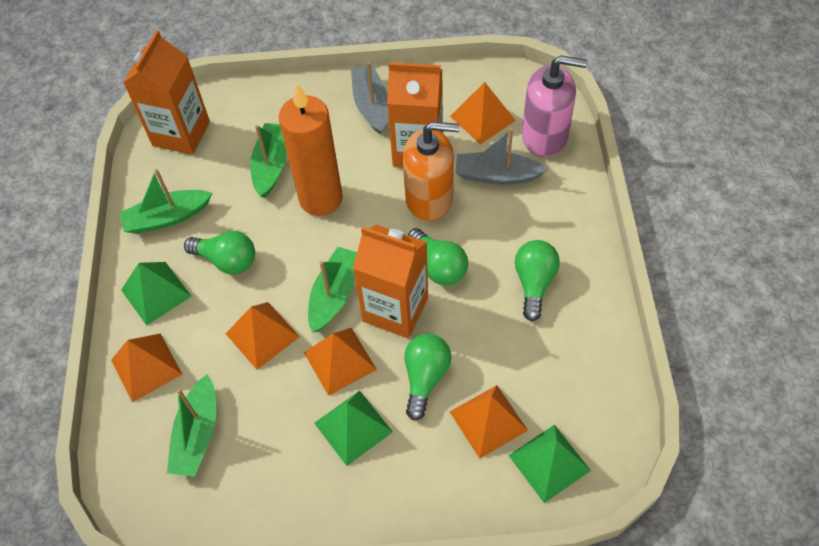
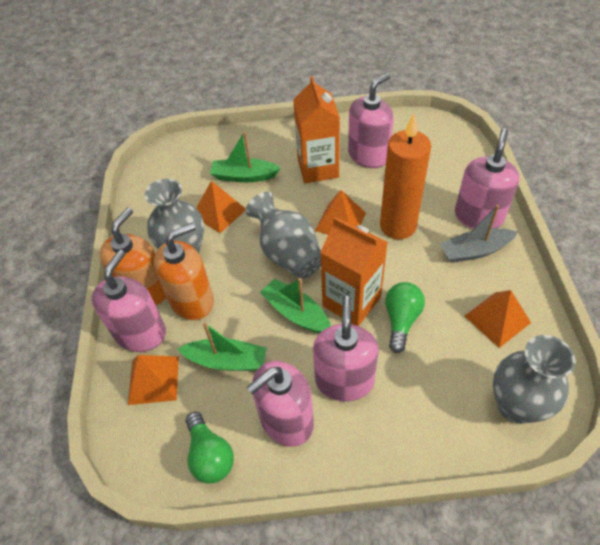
green boat: 4 -> 3
green light bulb: 4 -> 2
green pyramid: 3 -> 0
grey boat: 2 -> 1
grey vase: 0 -> 3
orange carton: 3 -> 2
orange pyramid: 5 -> 4
orange soap dispenser: 1 -> 2
pink soap dispenser: 1 -> 5

